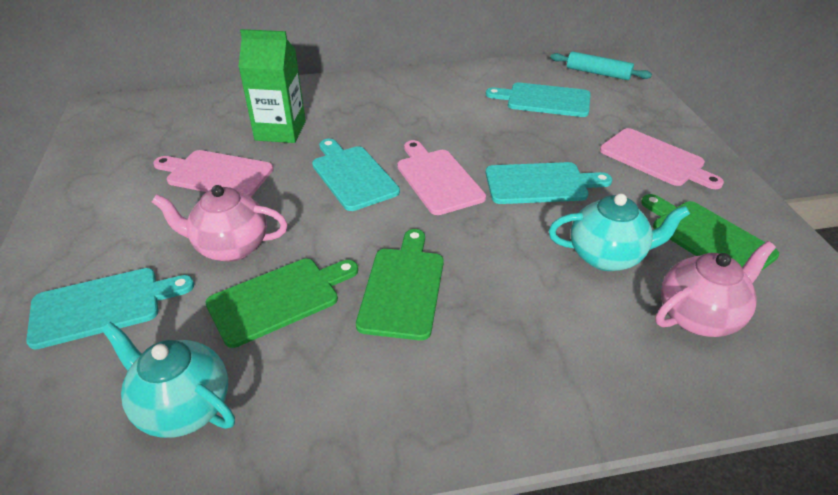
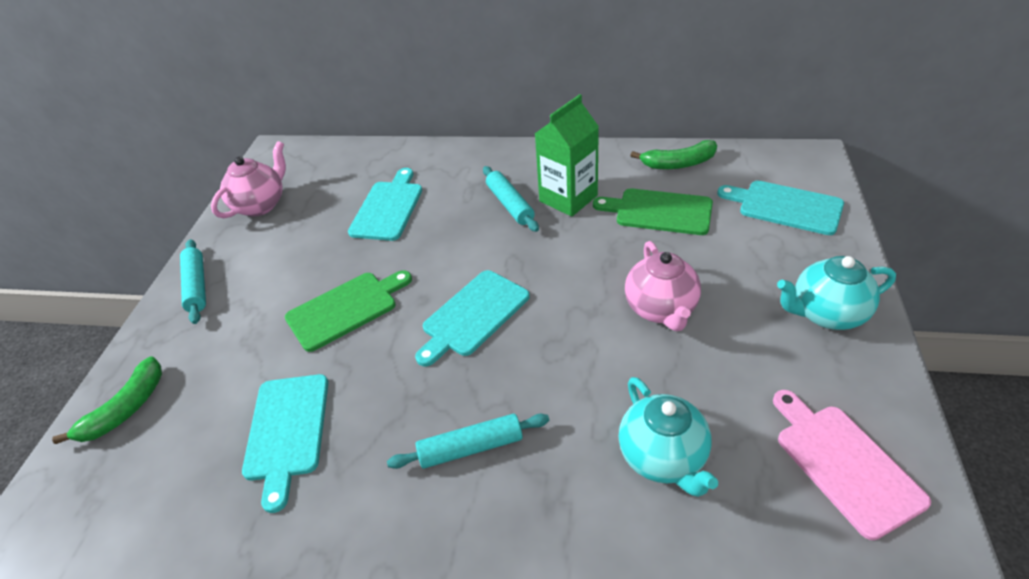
green banana: 0 -> 2
green cutting board: 3 -> 2
pink cutting board: 3 -> 1
turquoise rolling pin: 1 -> 3

